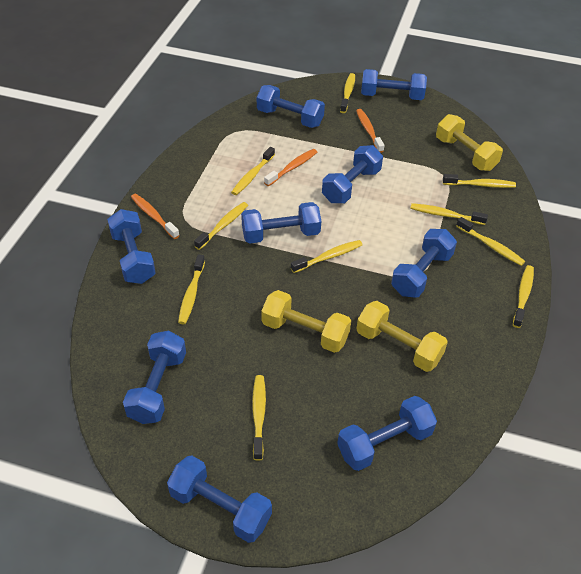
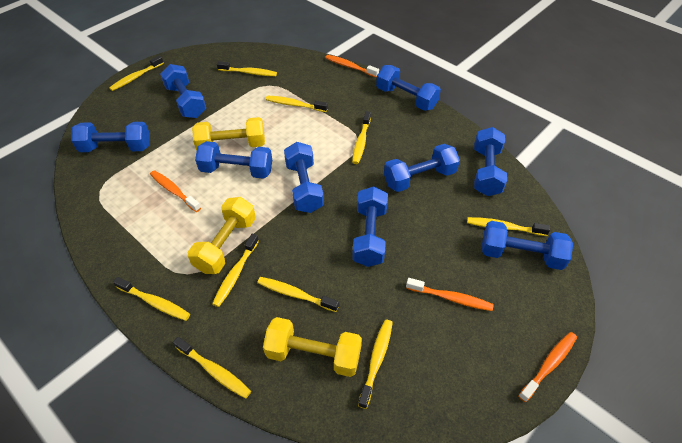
orange toothbrush: 3 -> 4

